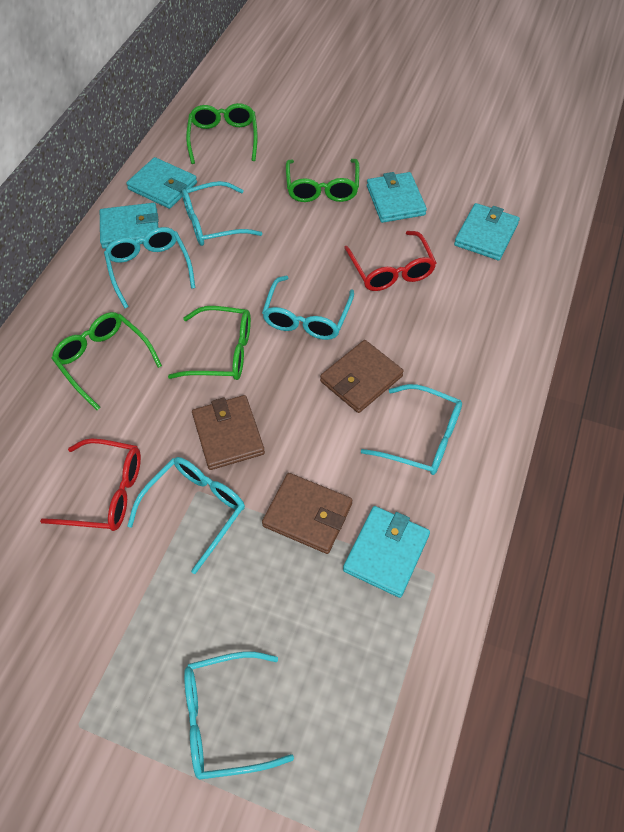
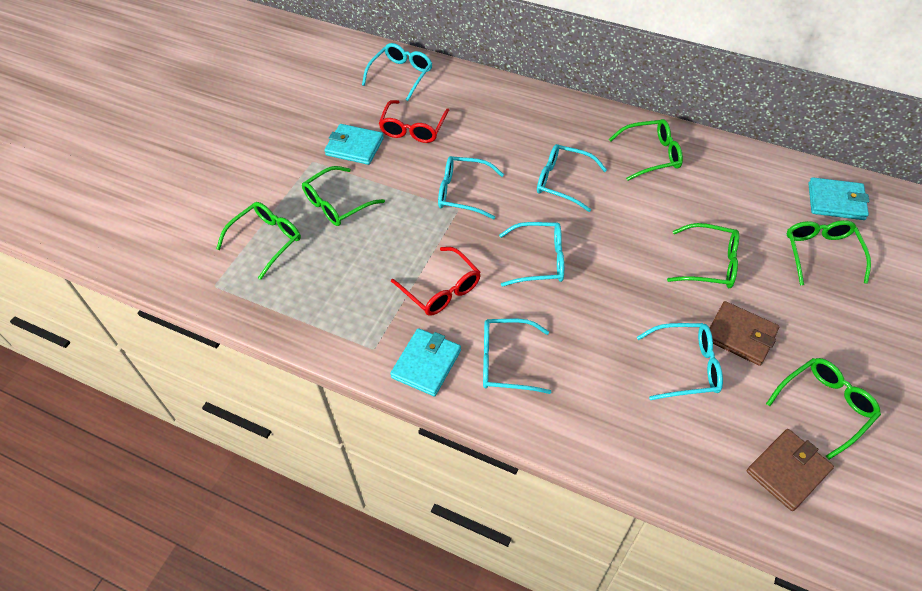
brown wallet: 3 -> 2
green glasses: 4 -> 6
turquoise wallet: 5 -> 3

